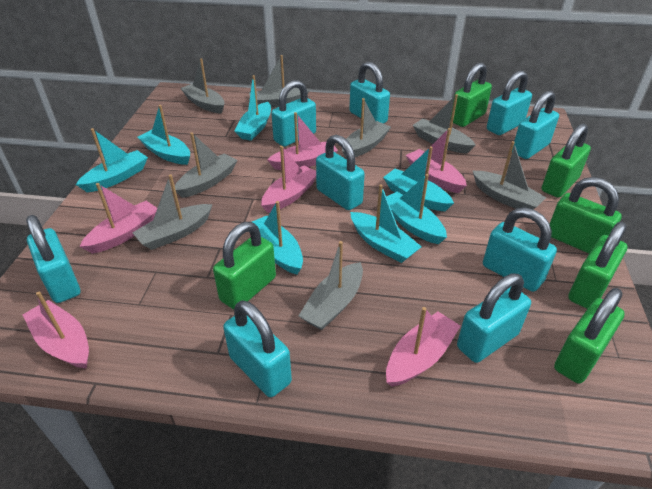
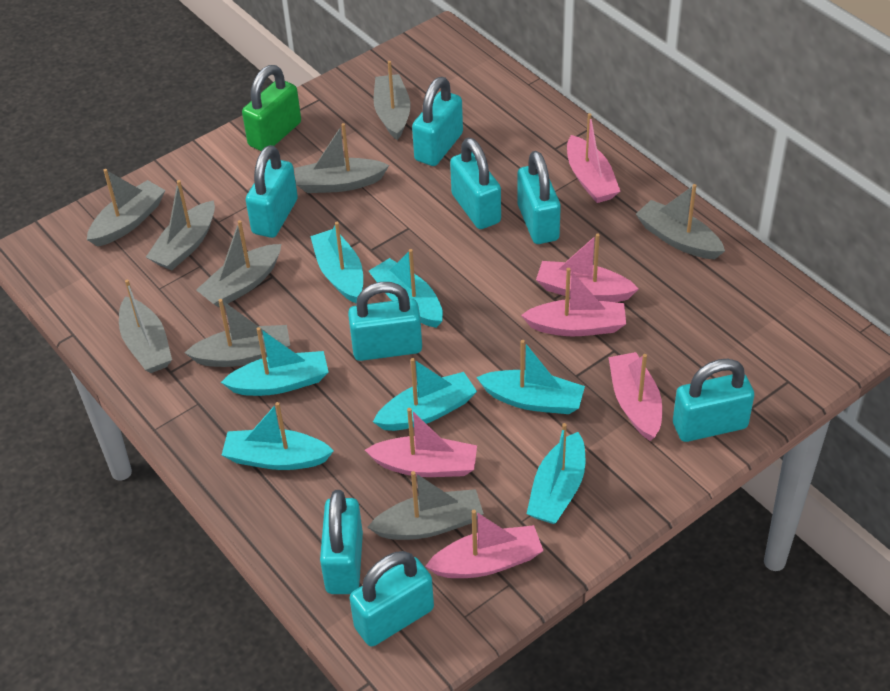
green padlock: 6 -> 1
grey boat: 8 -> 9
turquoise padlock: 9 -> 8

